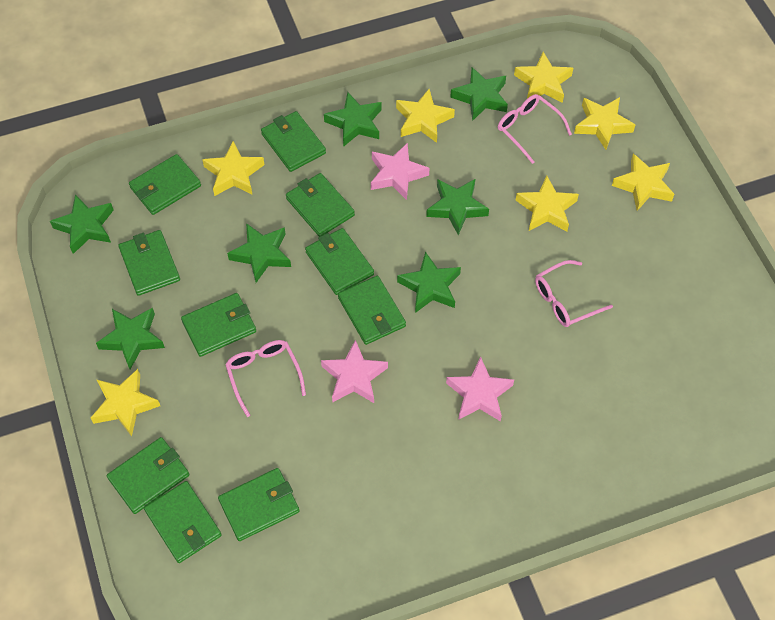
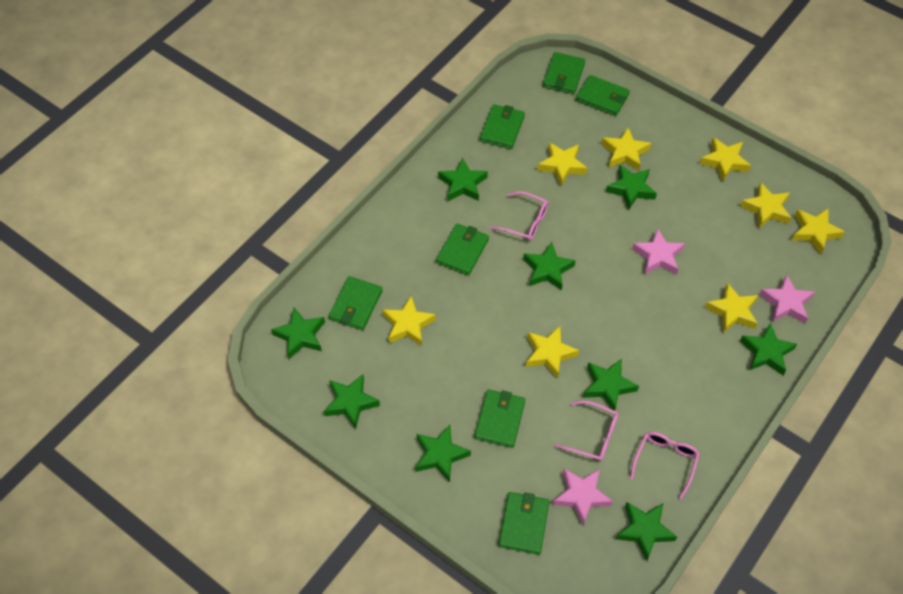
green star: 7 -> 9
green wallet: 10 -> 7
yellow star: 7 -> 8

